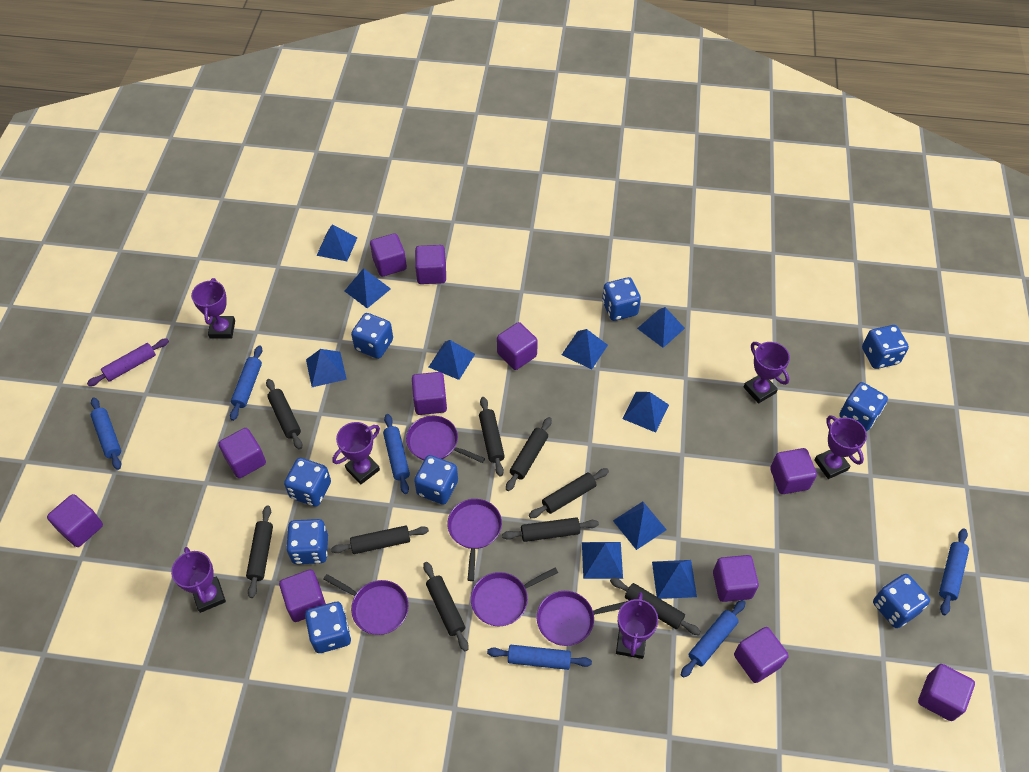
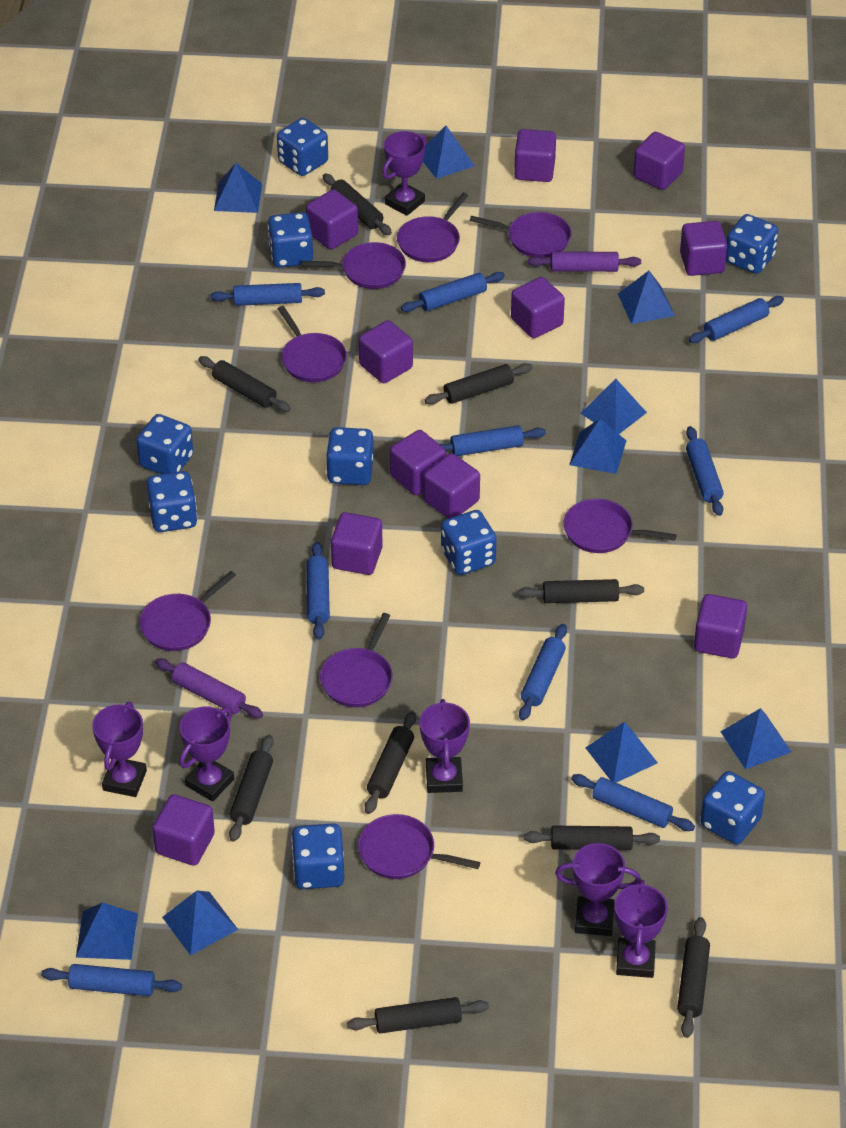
blue pyramid: 10 -> 9
blue rolling pin: 6 -> 9
purple pan: 5 -> 8
purple rolling pin: 1 -> 2

